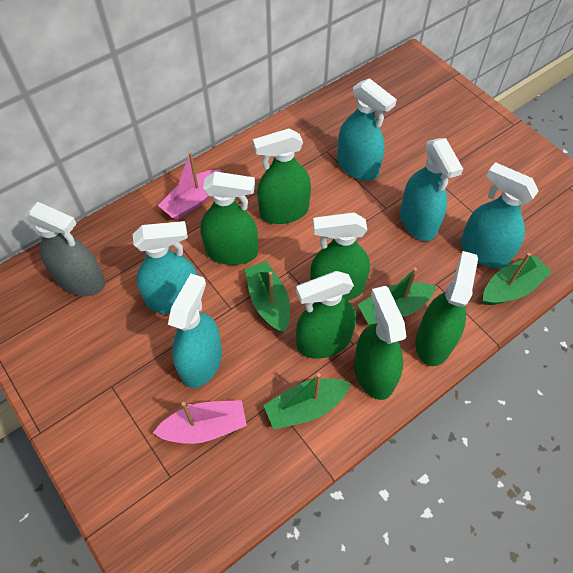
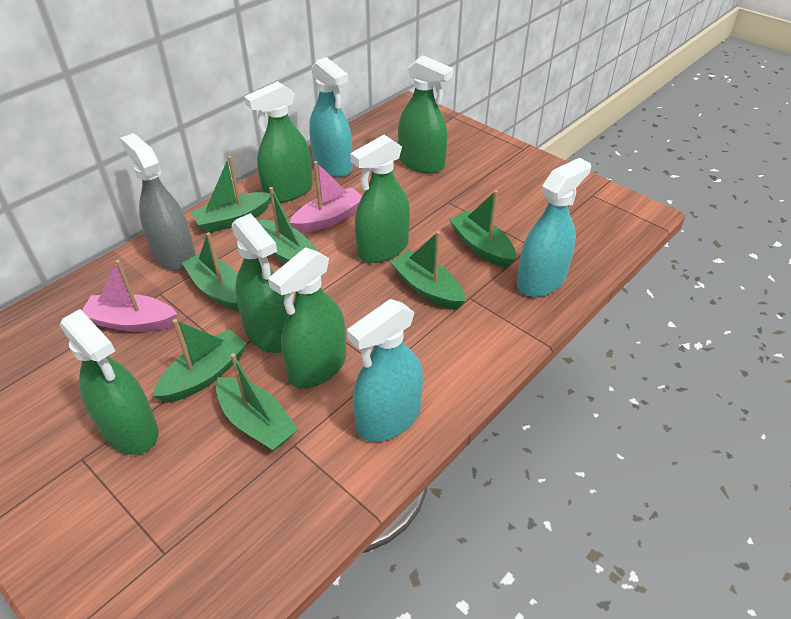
green boat: 4 -> 7
turquoise spray bottle: 5 -> 3

